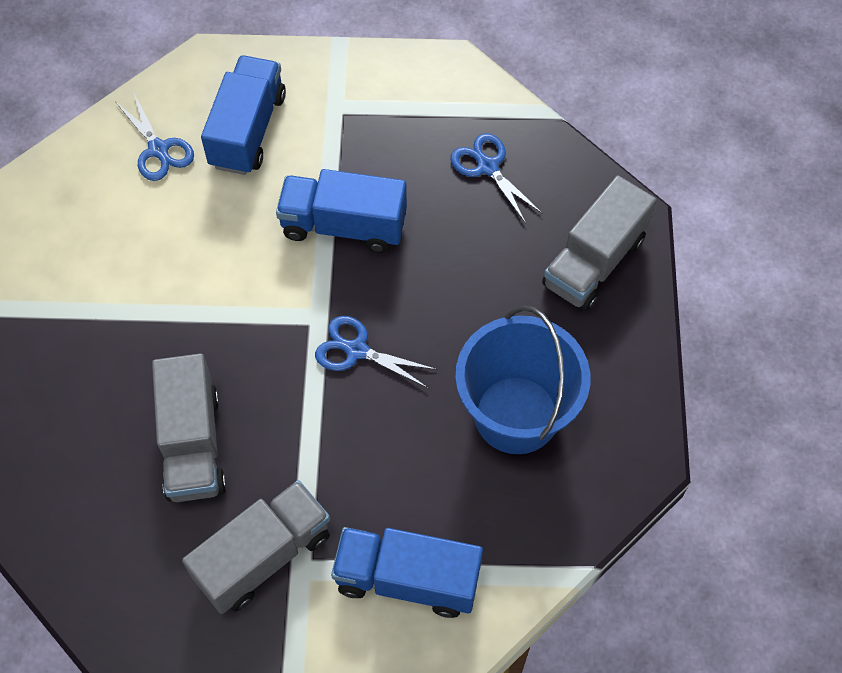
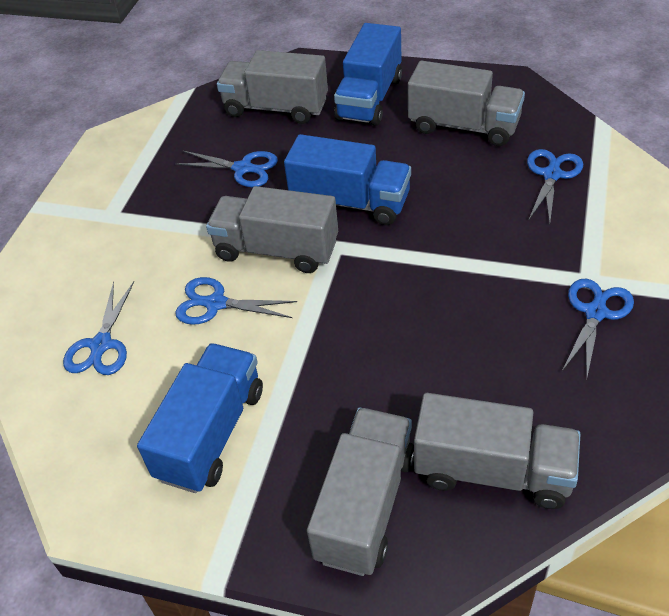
blue bucket: 1 -> 0
blue scissors: 3 -> 5
grey truck: 3 -> 5

